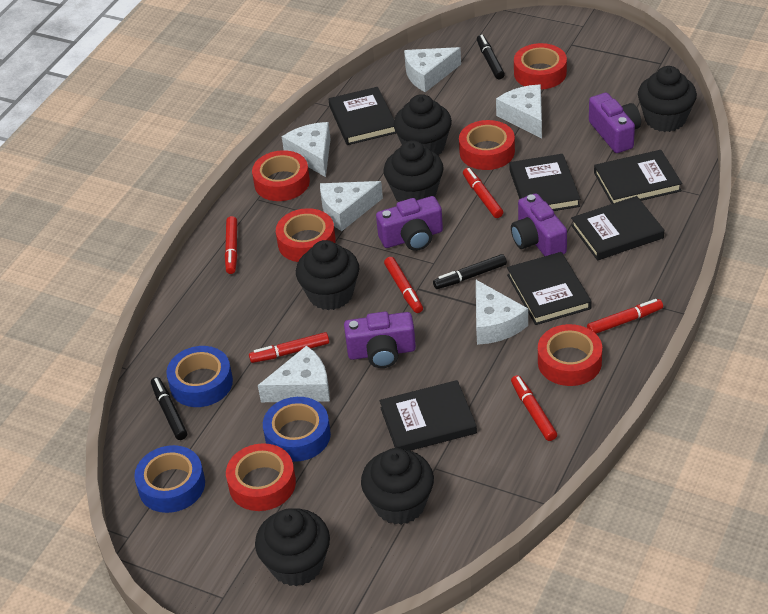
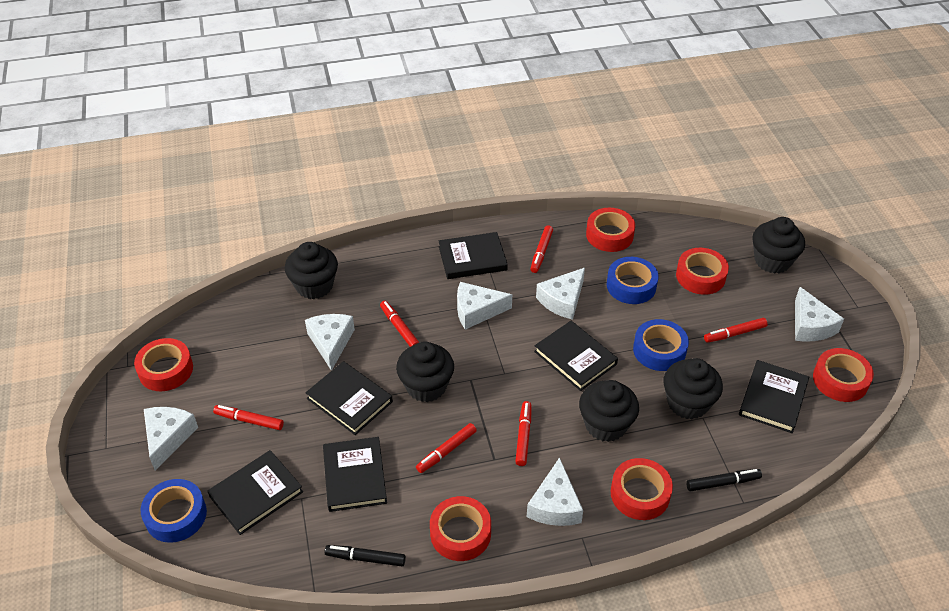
black cupcake: 6 -> 5
black marker: 3 -> 2
purple camera: 4 -> 0

